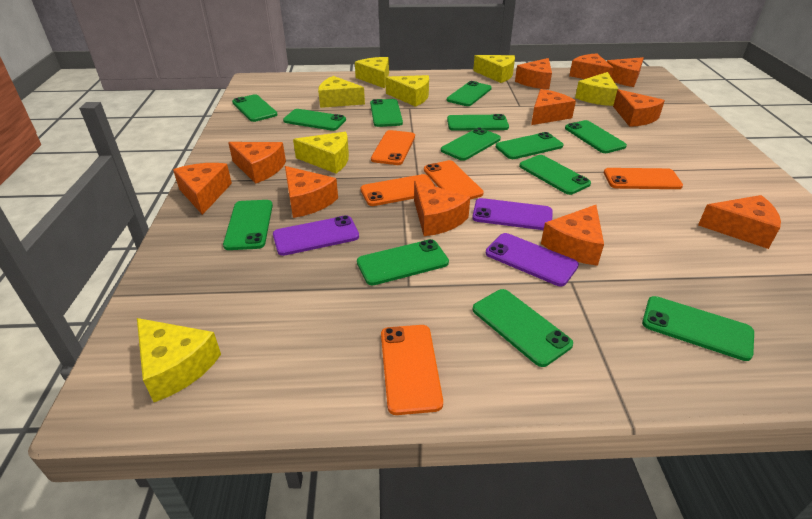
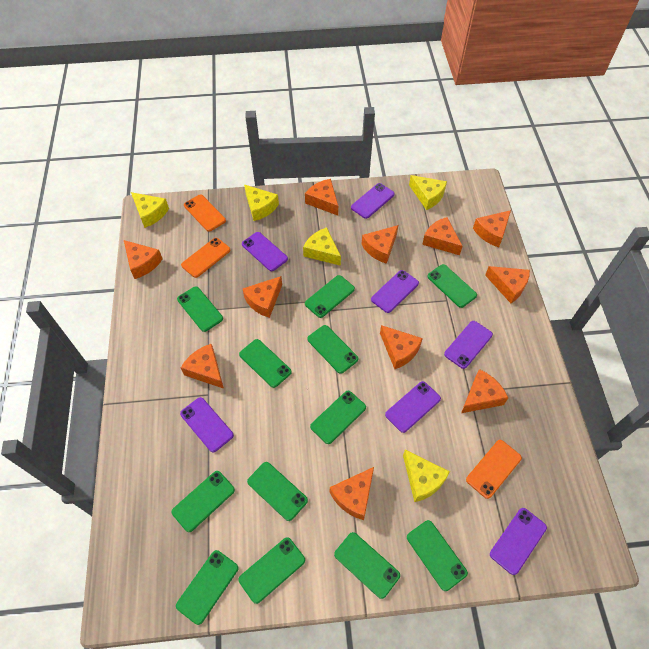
green phone: 13 -> 12
orange phone: 5 -> 3
purple phone: 3 -> 7
yellow cheese: 7 -> 5

